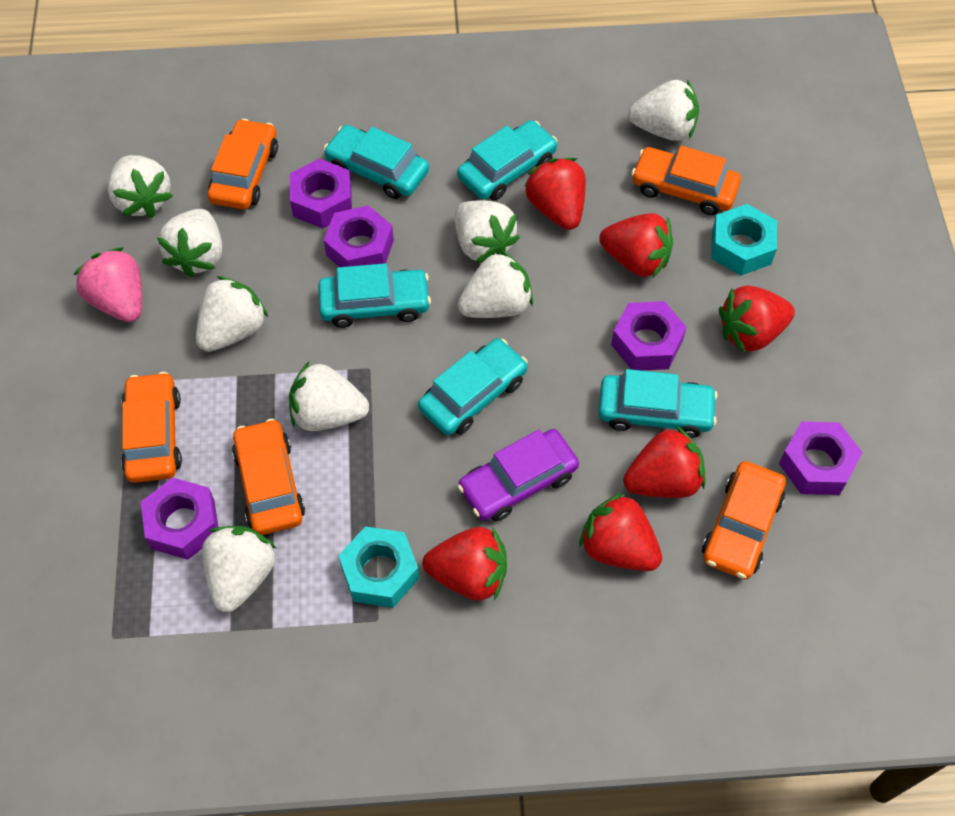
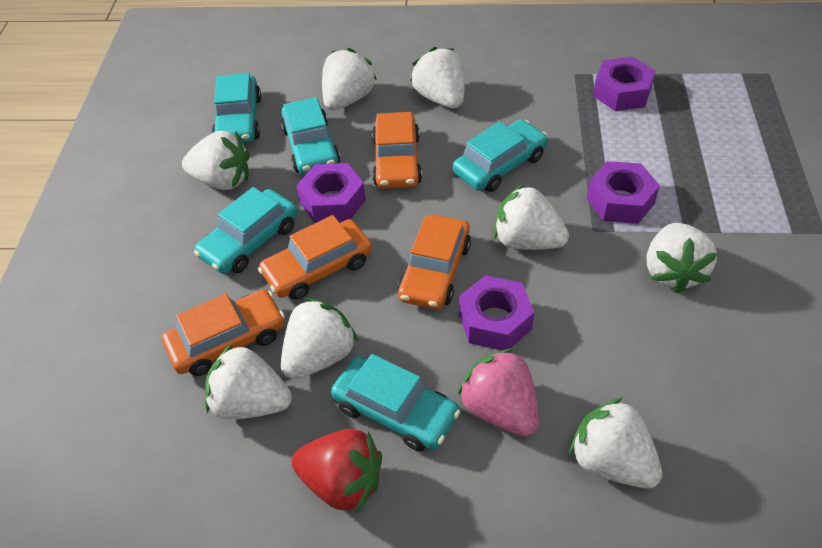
orange car: 5 -> 4
purple car: 1 -> 0
purple nut: 5 -> 4
red strawberry: 6 -> 1
turquoise nut: 2 -> 0

